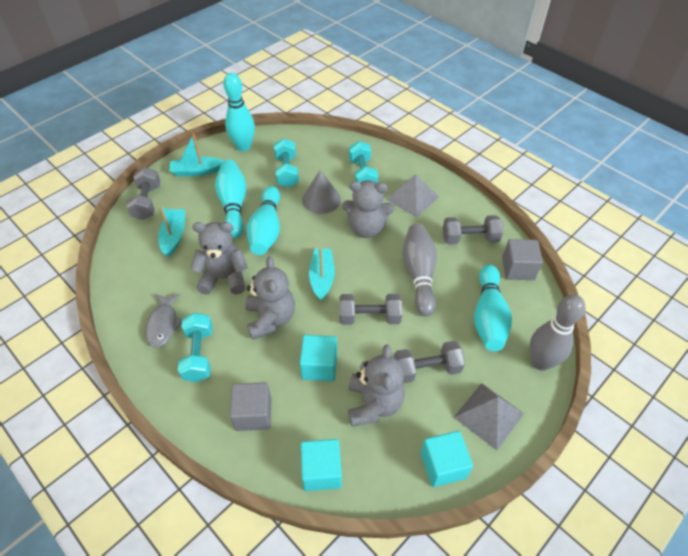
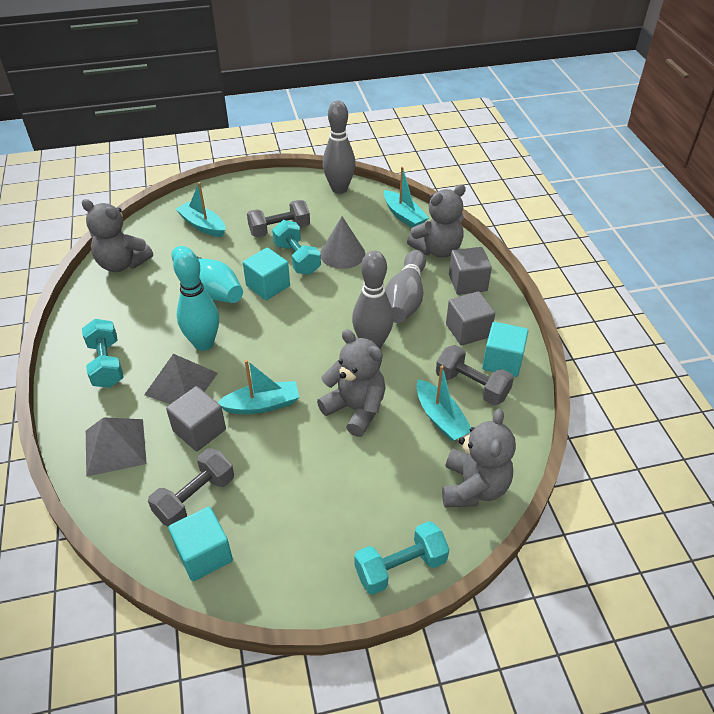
grey bowling pin: 2 -> 3
grey cube: 2 -> 3
grey dumbbell: 4 -> 3
grey fish: 1 -> 0
turquoise boat: 3 -> 4
turquoise bowling pin: 4 -> 2

